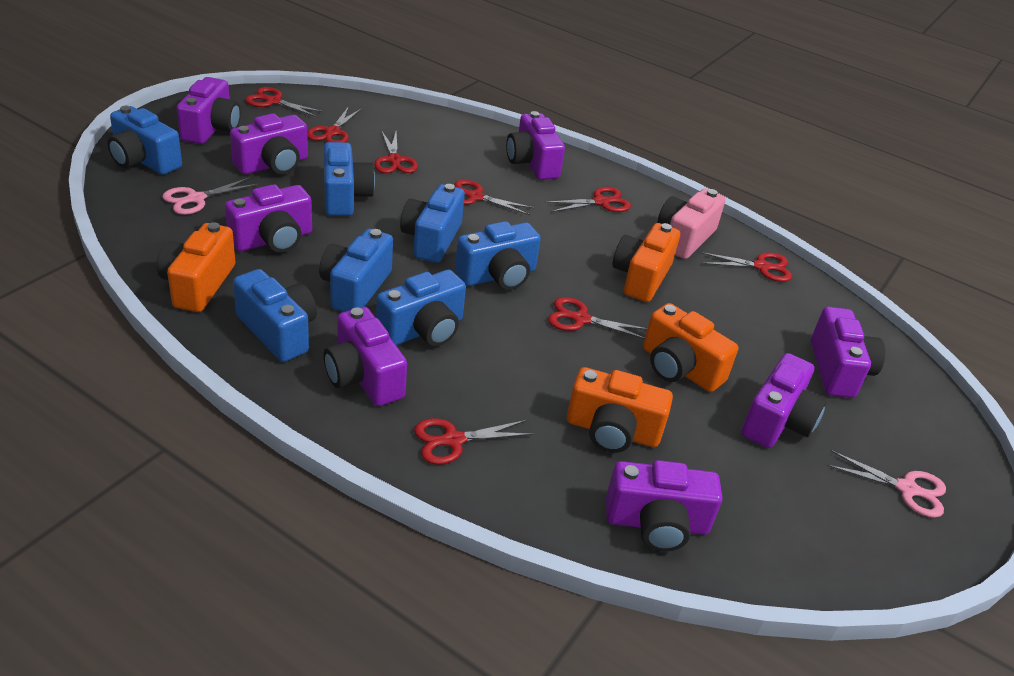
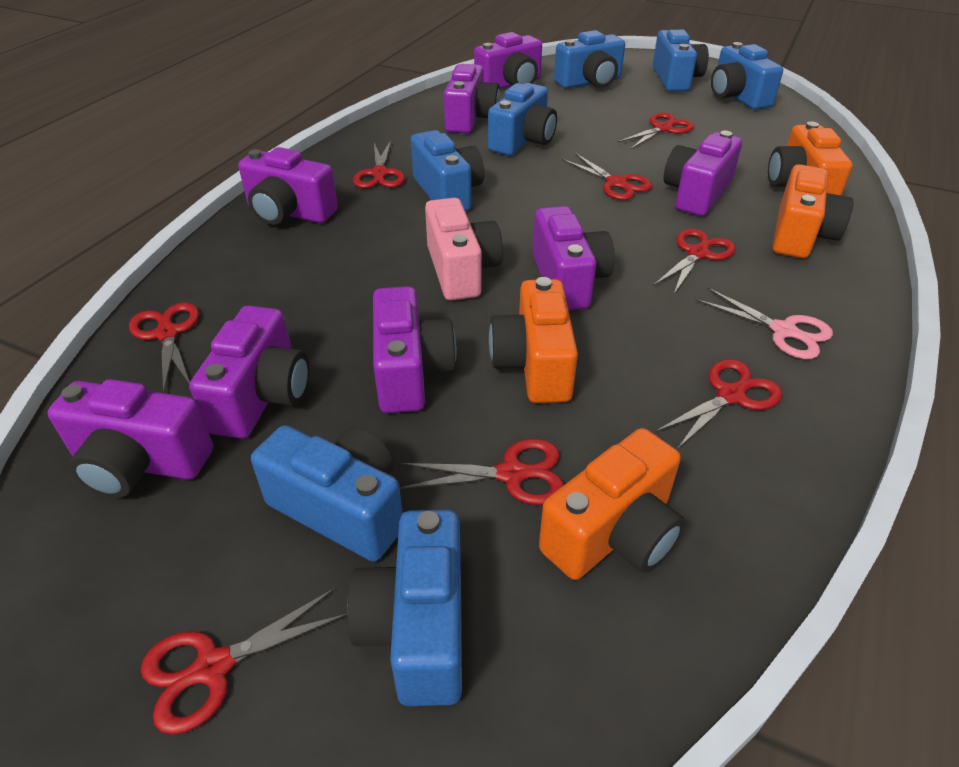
pink scissors: 2 -> 1

